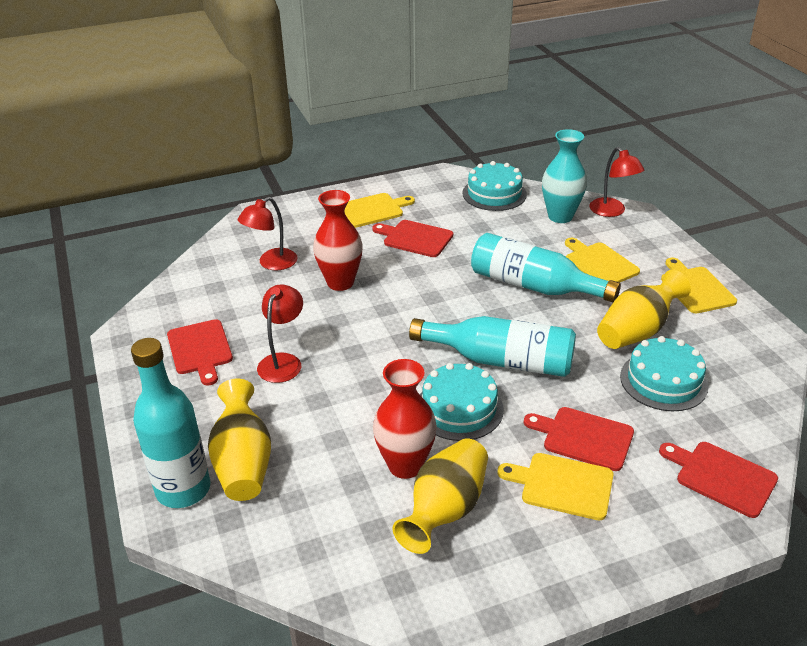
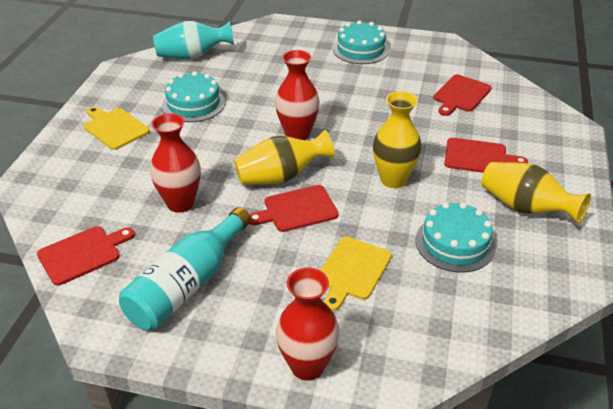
red lamp: 3 -> 0
red vase: 2 -> 3
turquoise bottle: 3 -> 1
yellow cutting board: 4 -> 2

